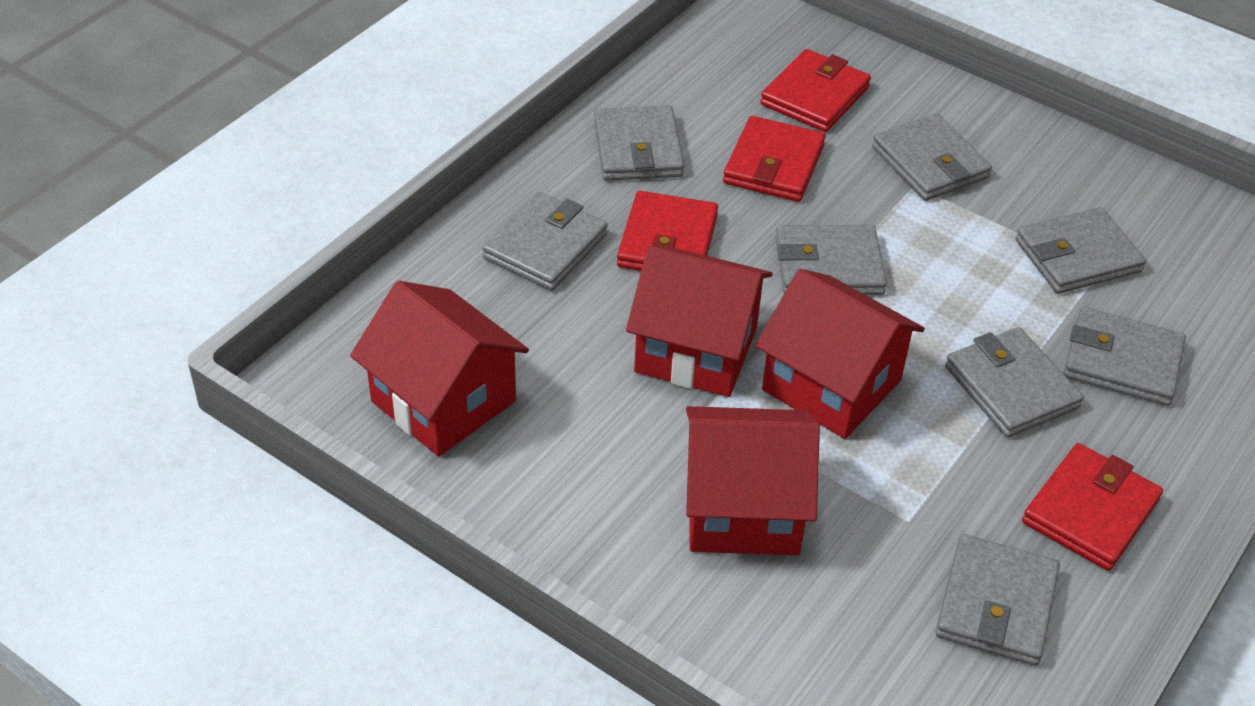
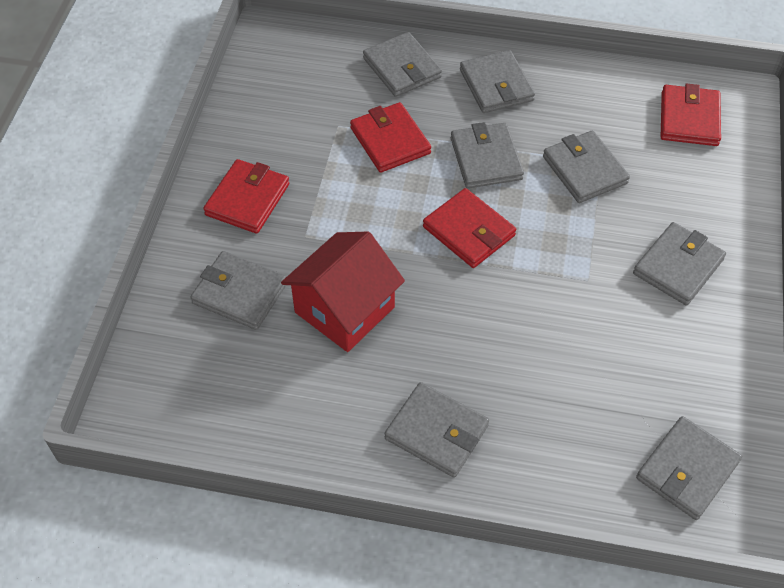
red house: 4 -> 1

